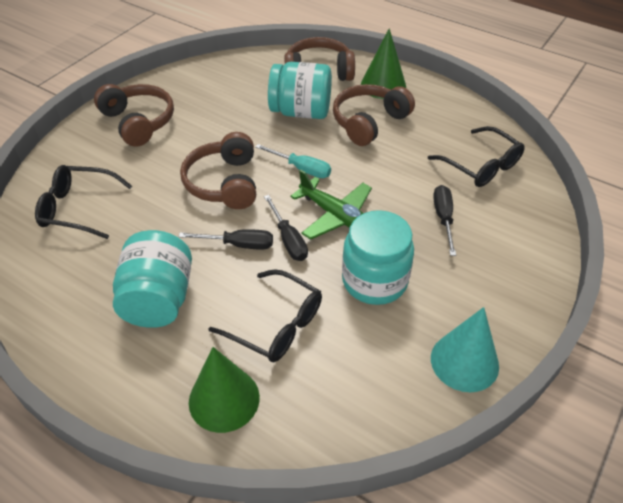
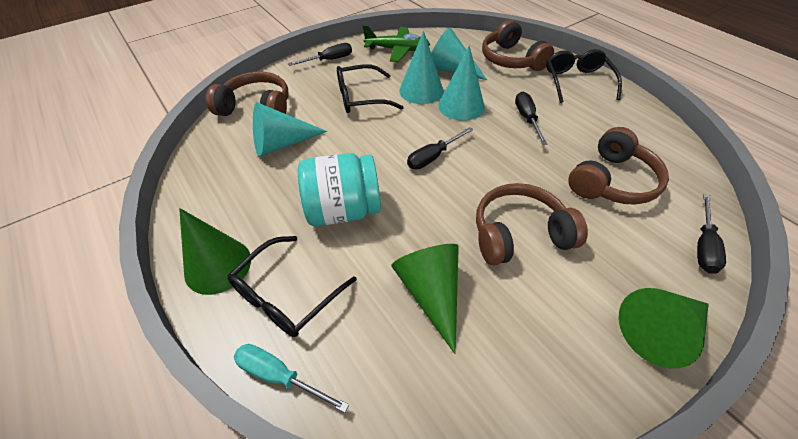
black screwdriver: 3 -> 4
green cone: 2 -> 3
turquoise cone: 1 -> 4
turquoise jar: 3 -> 1

